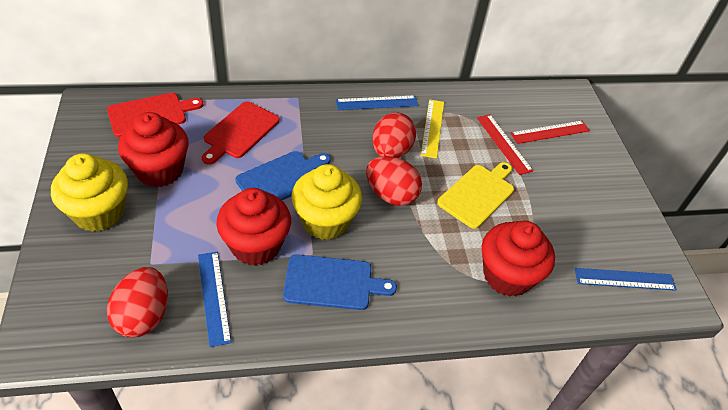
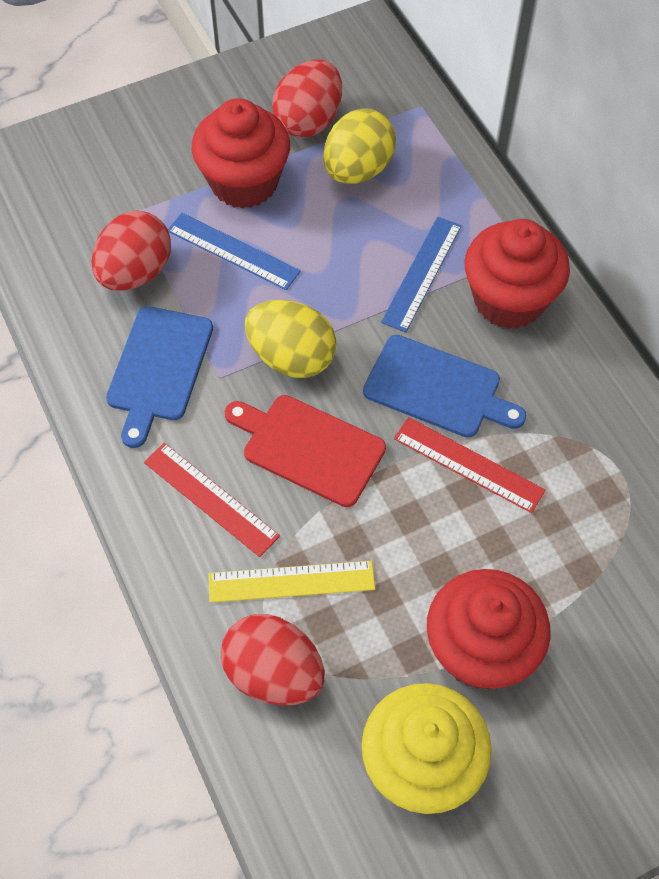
blue ruler: 3 -> 2
red cutting board: 2 -> 1
yellow cupcake: 2 -> 1
yellow cutting board: 1 -> 0
yellow egg: 0 -> 2

